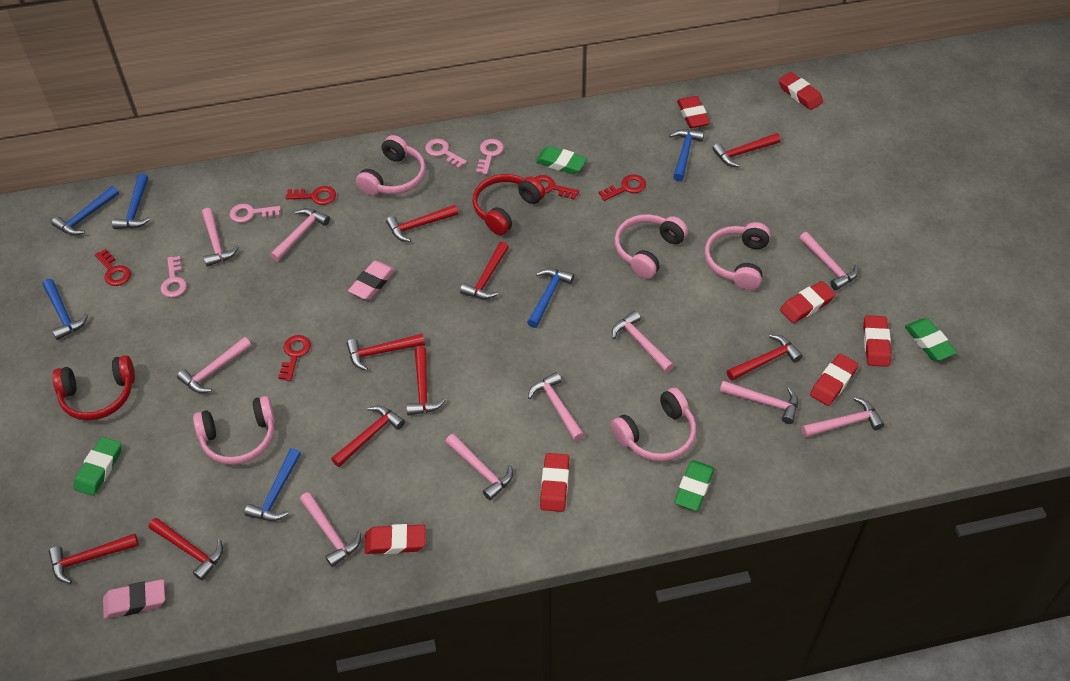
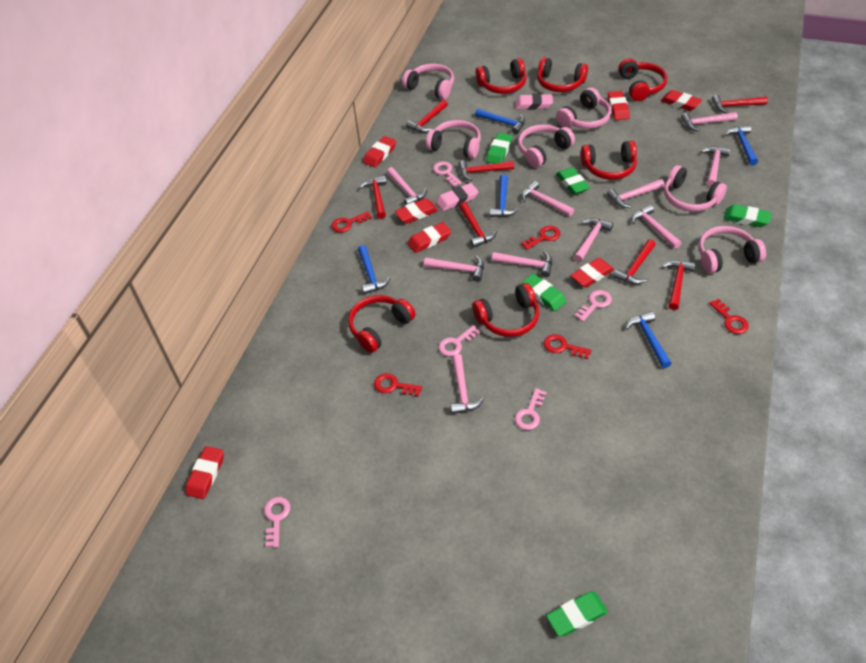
blue hammer: 6 -> 5
green eraser: 4 -> 5
pink headphones: 5 -> 6
pink key: 4 -> 5
red hammer: 9 -> 7
red headphones: 2 -> 6

